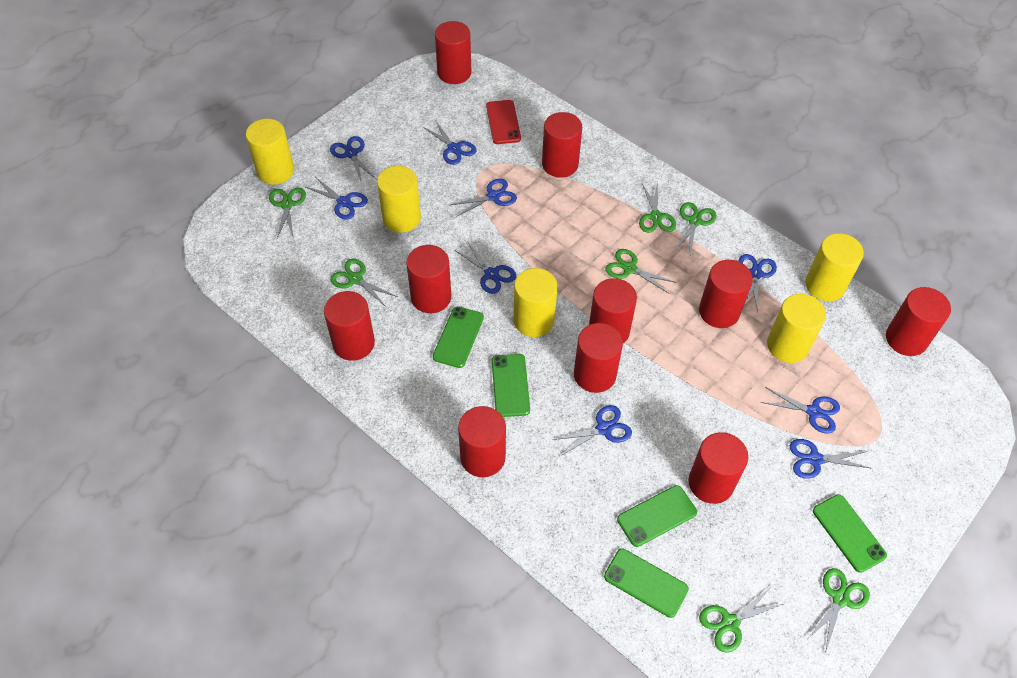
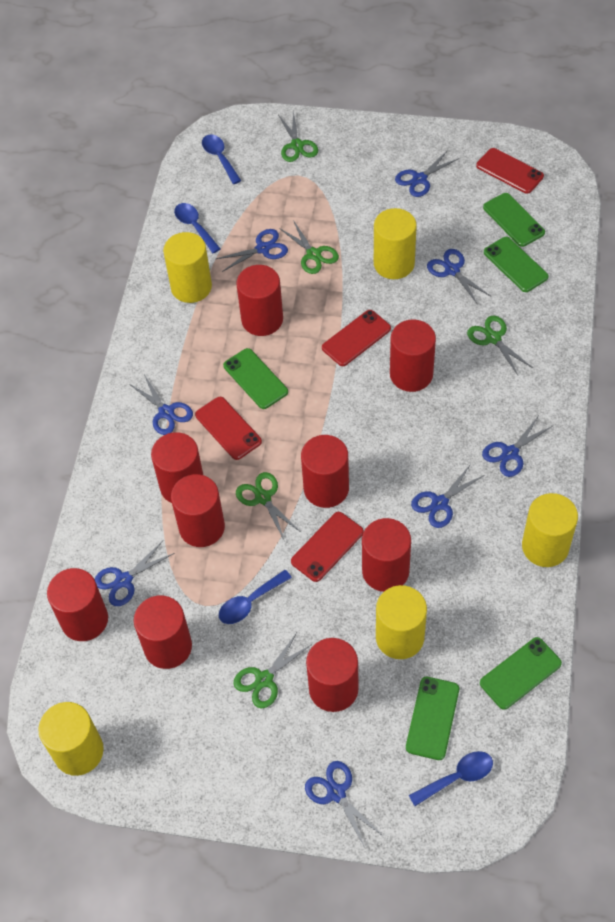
blue scissors: 9 -> 8
blue spoon: 0 -> 4
green scissors: 7 -> 5
red cylinder: 10 -> 9
red phone: 1 -> 4

